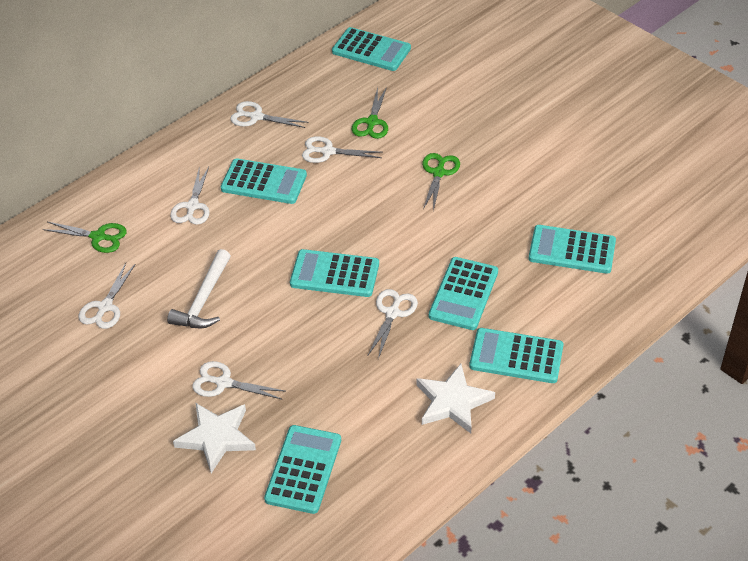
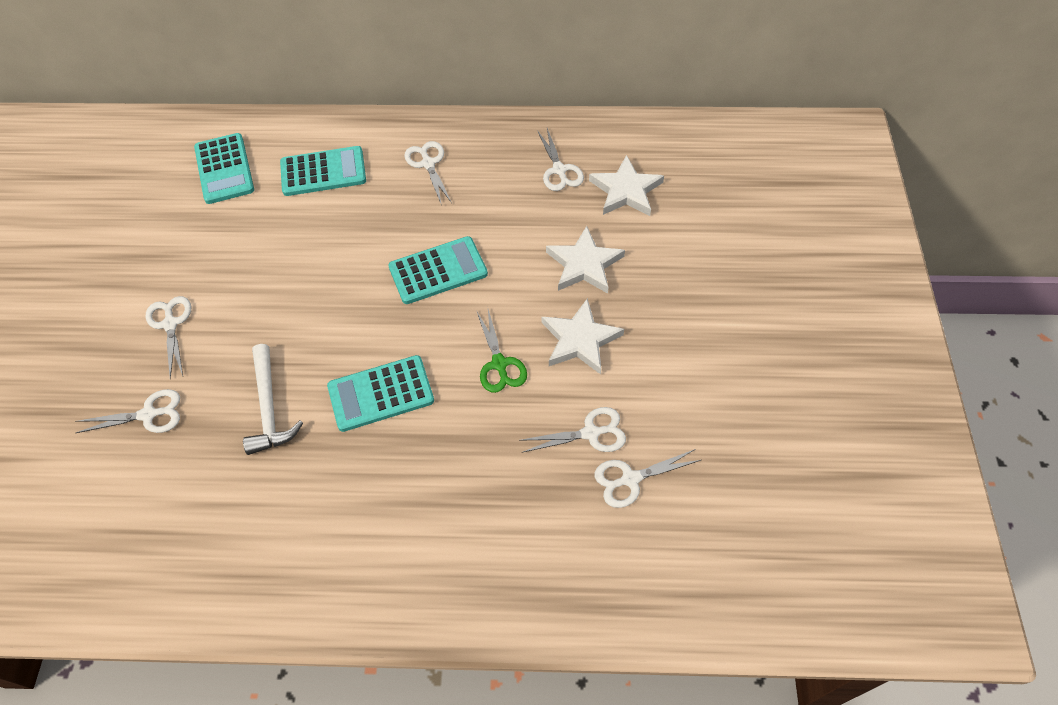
green scissors: 3 -> 1
turquoise calculator: 7 -> 4
white star: 2 -> 3

